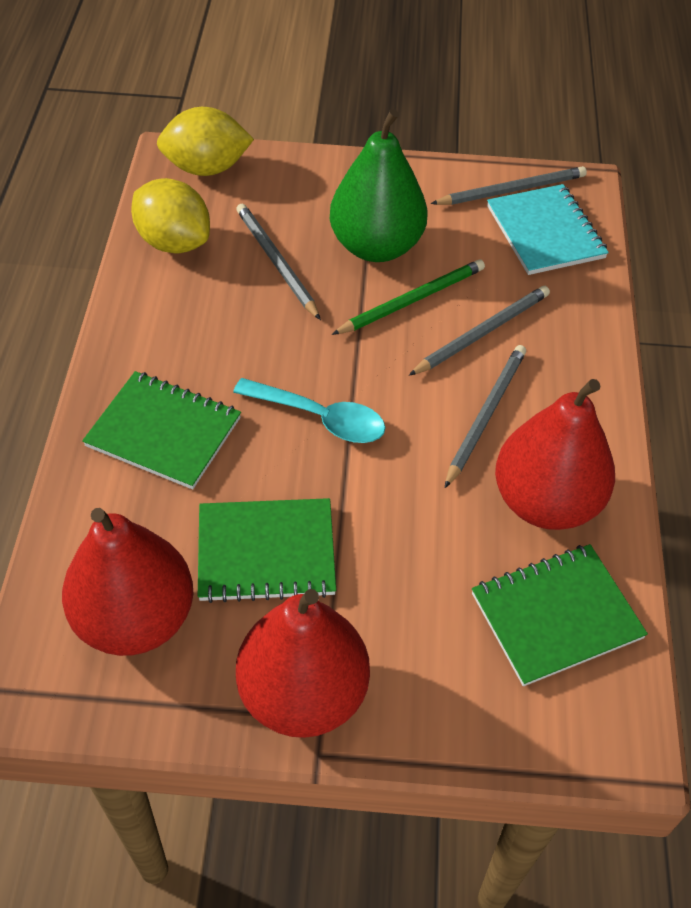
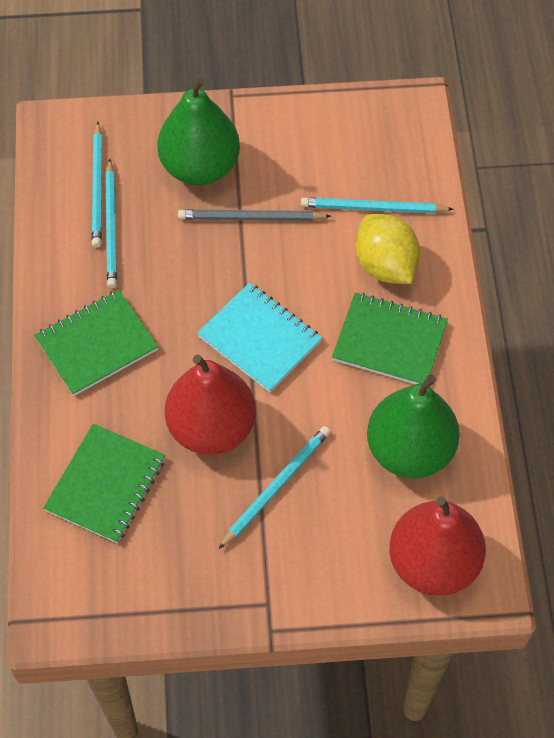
green pear: 1 -> 2
green pencil: 1 -> 0
grey pencil: 4 -> 1
red pear: 3 -> 2
turquoise pencil: 0 -> 4
turquoise spoon: 1 -> 0
yellow lemon: 2 -> 1

